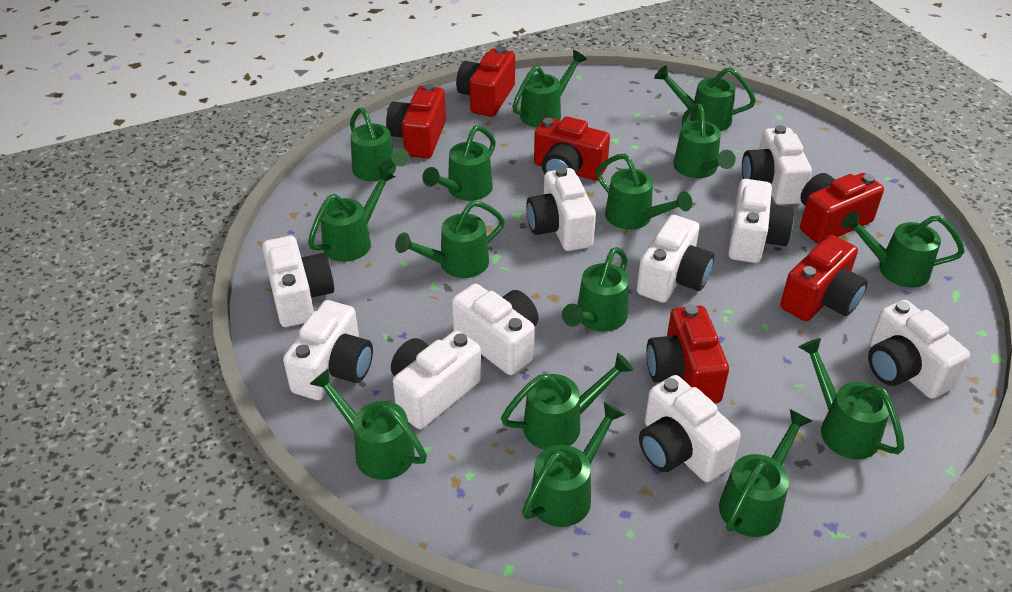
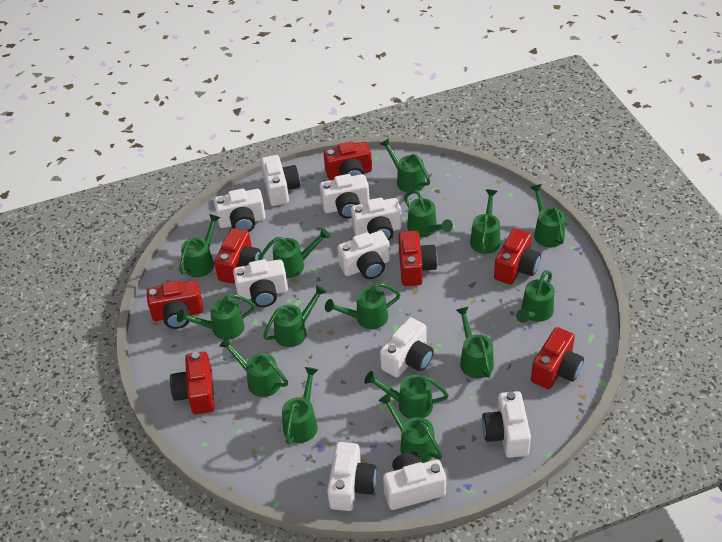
red camera: 6 -> 7

